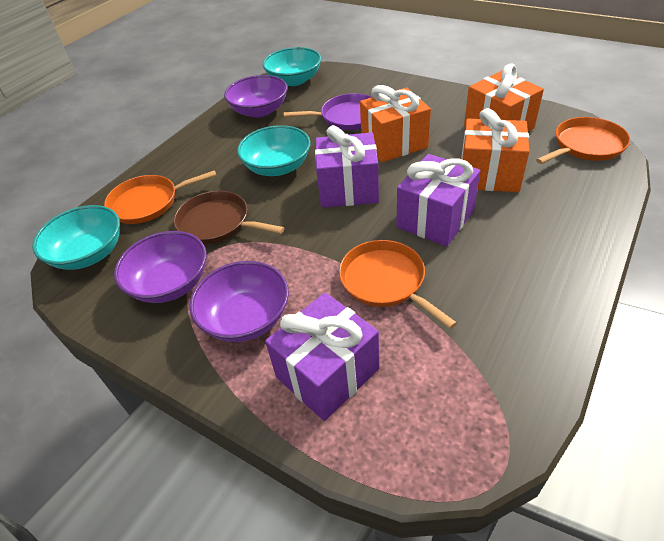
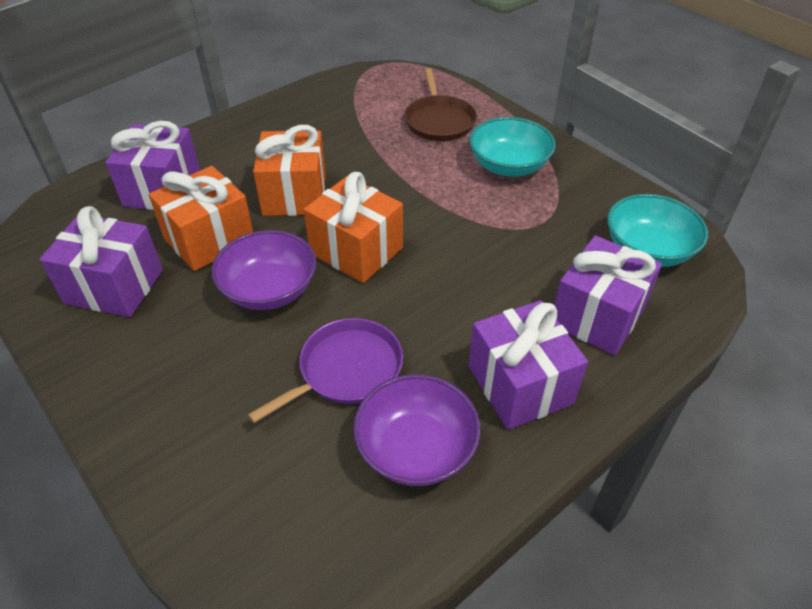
orange pan: 3 -> 0
purple bowl: 3 -> 2
purple gift: 3 -> 4
turquoise bowl: 3 -> 2

